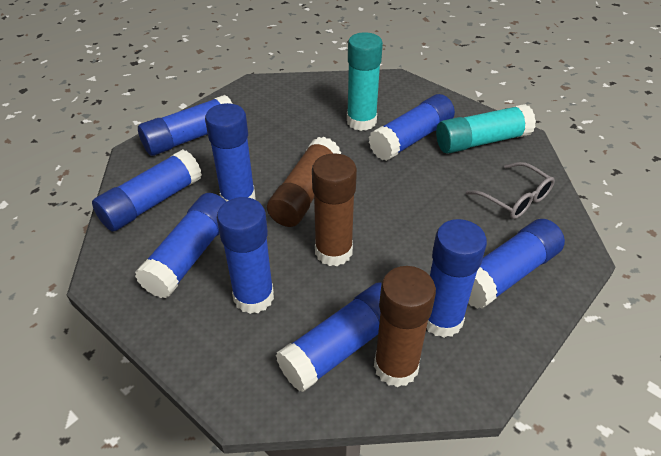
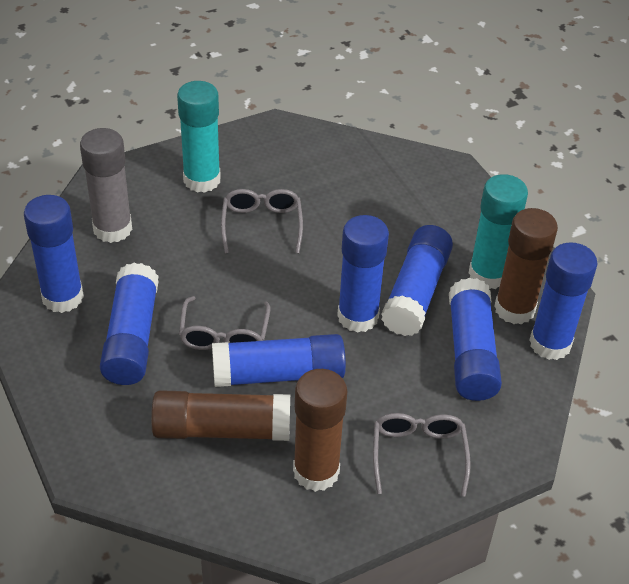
blue glue stick: 9 -> 7
grey glasses: 1 -> 3
grey glue stick: 0 -> 1

